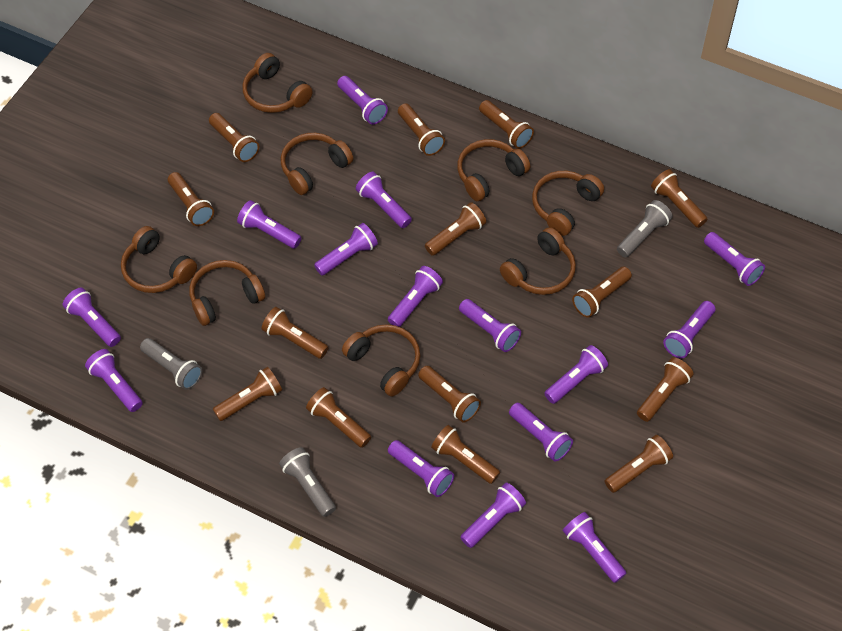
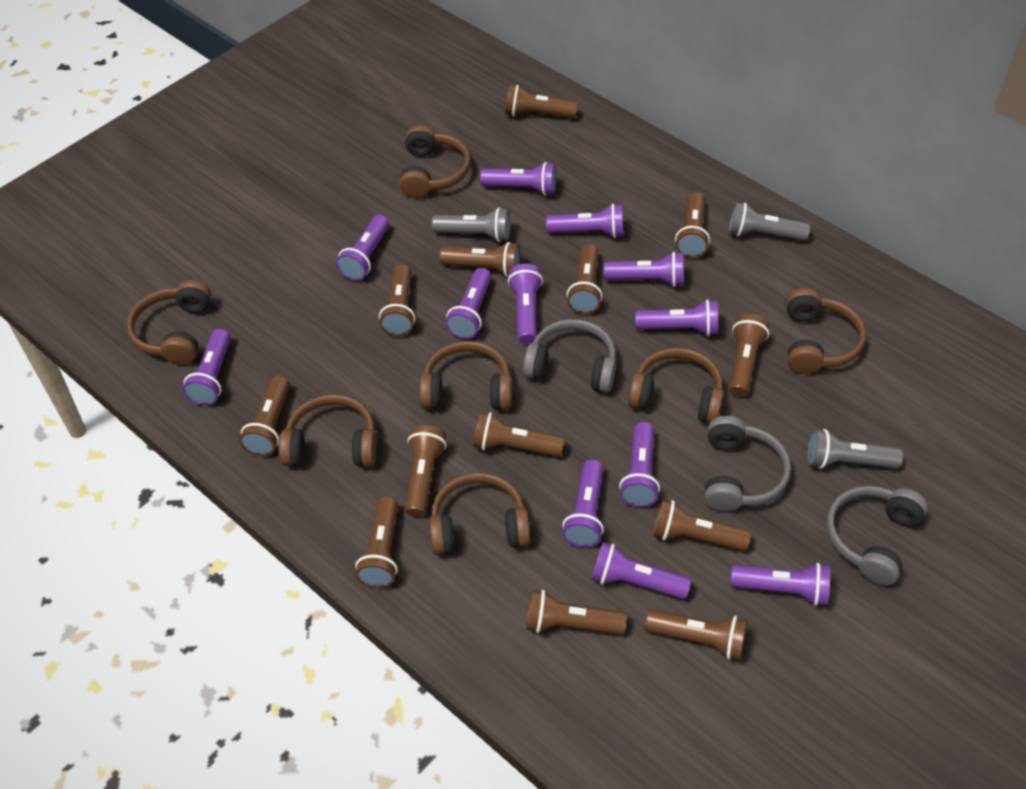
brown flashlight: 14 -> 13
brown headphones: 8 -> 7
grey headphones: 0 -> 3
purple flashlight: 15 -> 12

